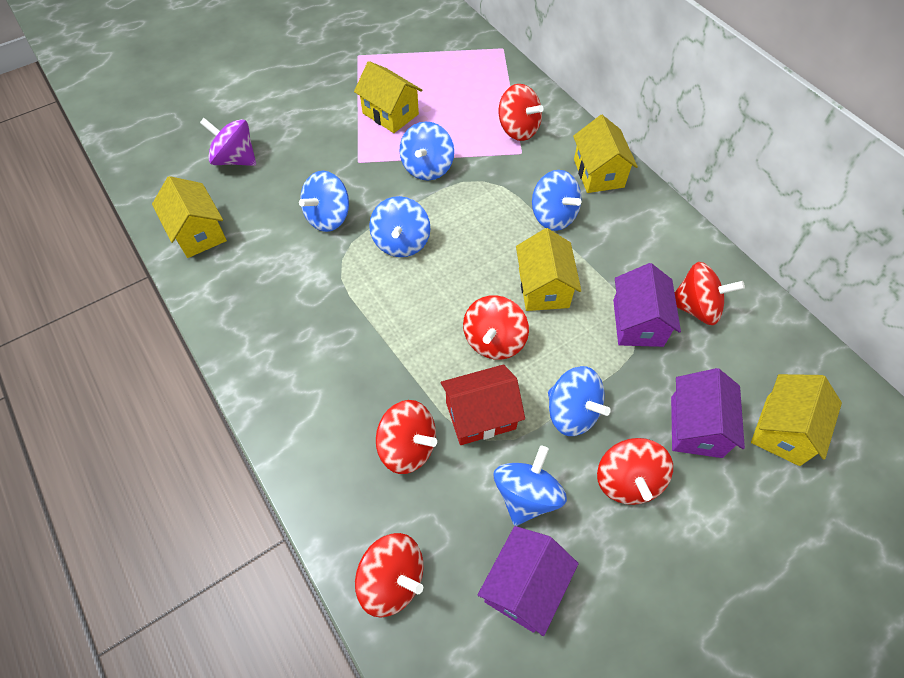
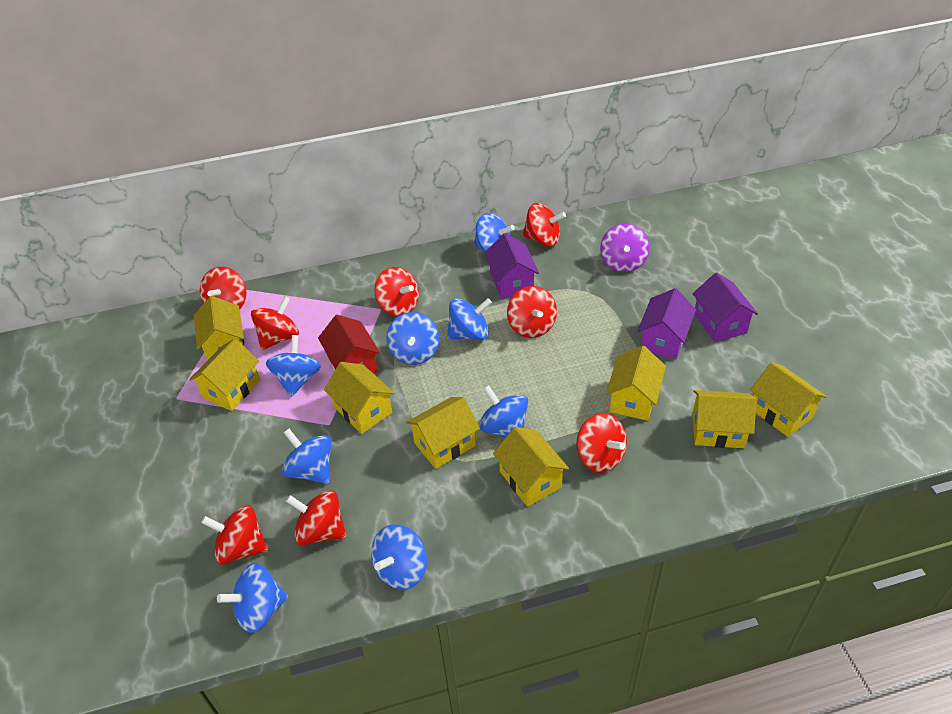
blue spinning top: 6 -> 8
red spinning top: 6 -> 8
yellow house: 5 -> 8

